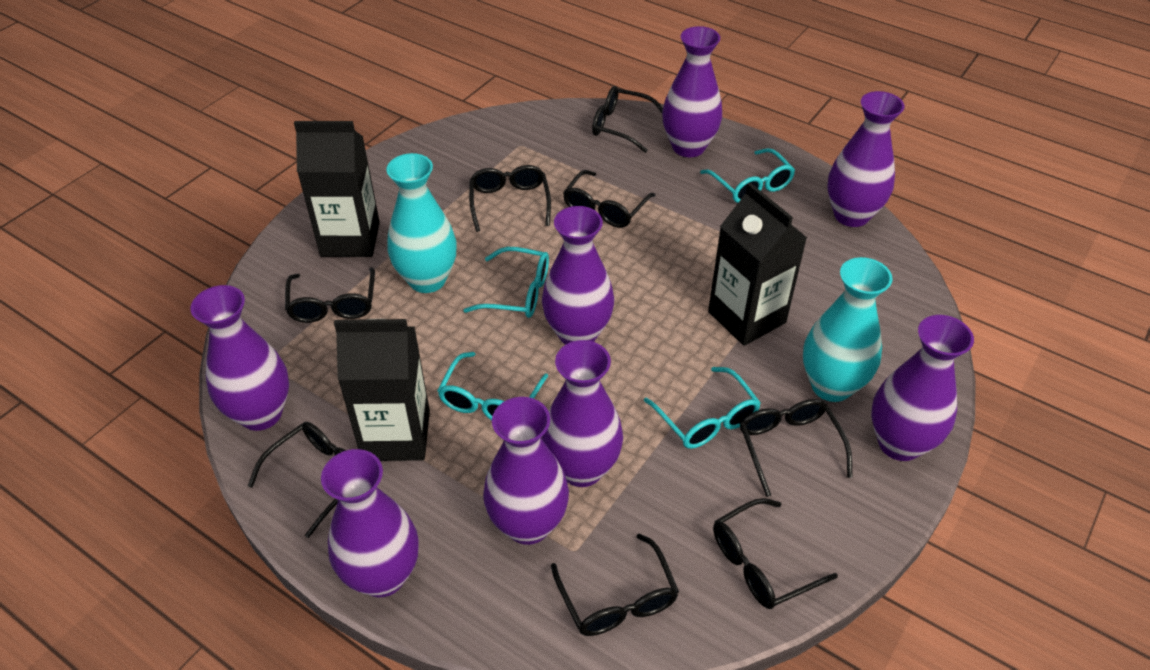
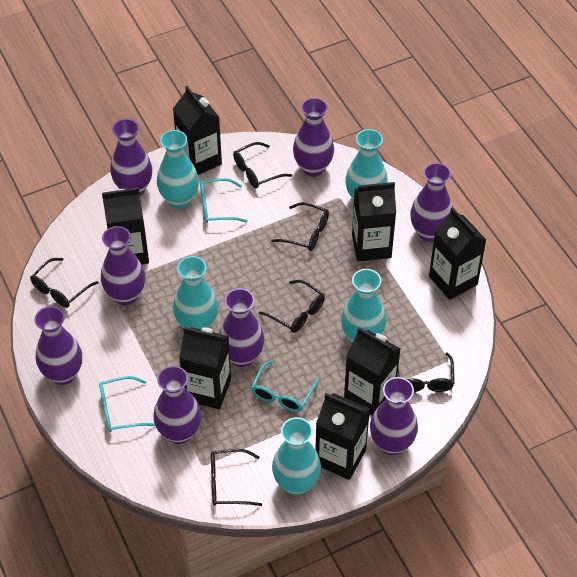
black carton: 3 -> 7
black glasses: 8 -> 6
turquoise glasses: 4 -> 3
turquoise vase: 2 -> 5

